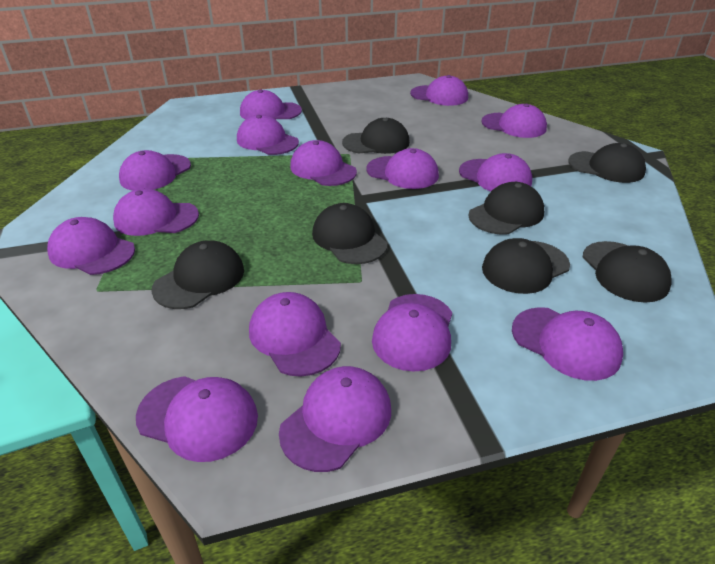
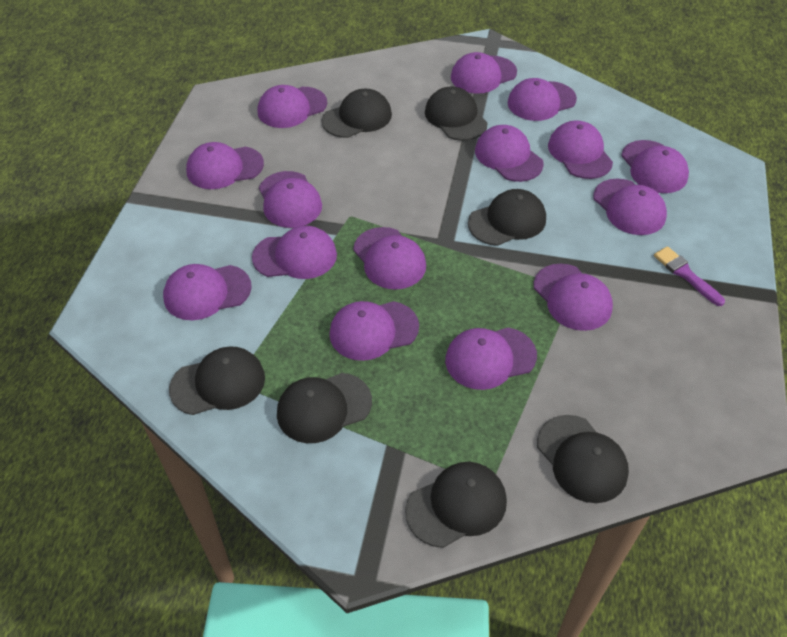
purple brush: 0 -> 1

